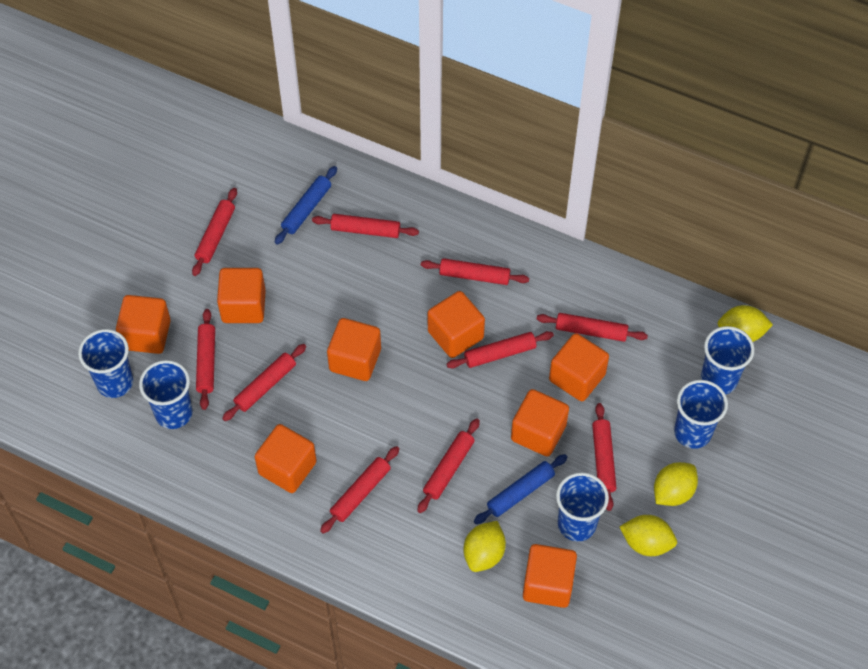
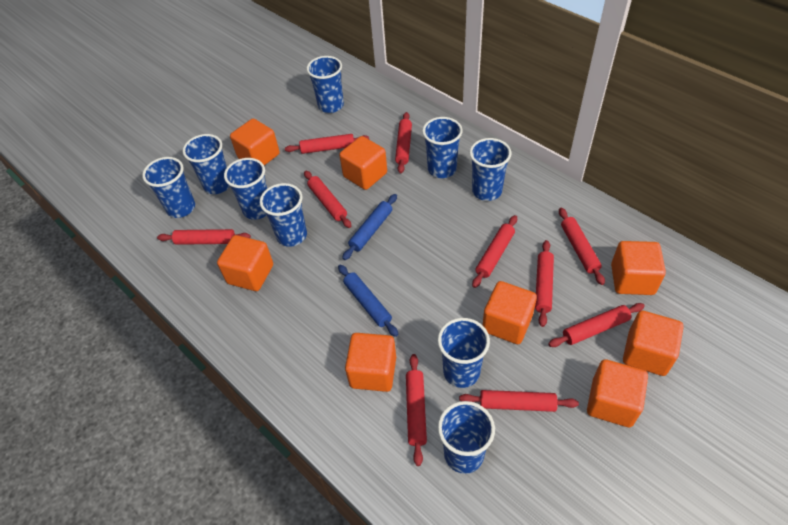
blue cup: 5 -> 9
yellow lemon: 4 -> 0

